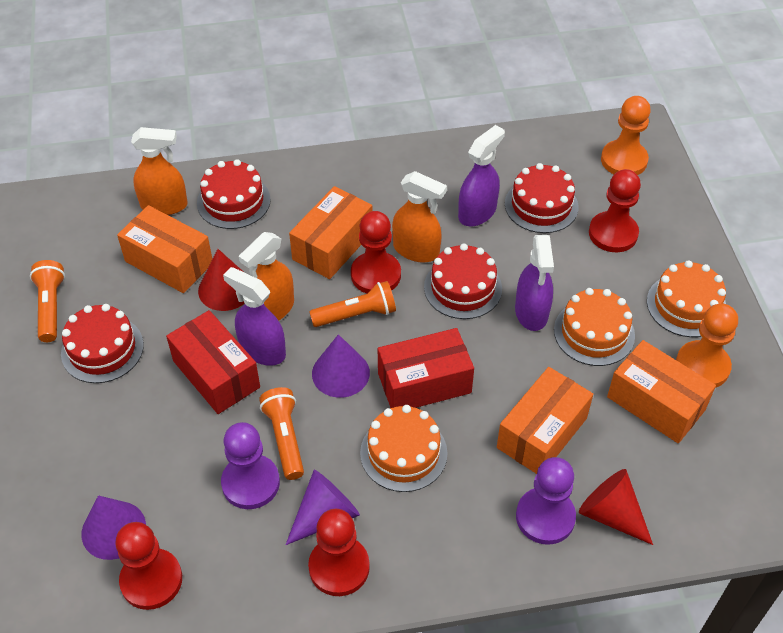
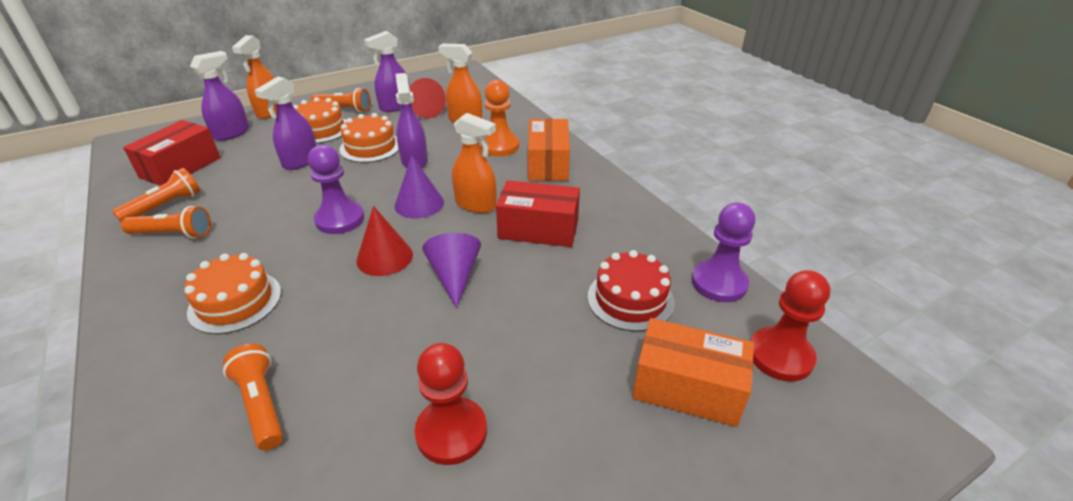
orange box: 4 -> 2
orange flashlight: 3 -> 4
orange pawn: 2 -> 1
purple cone: 3 -> 2
purple spray bottle: 3 -> 4
red cake: 4 -> 1
red pawn: 4 -> 2

